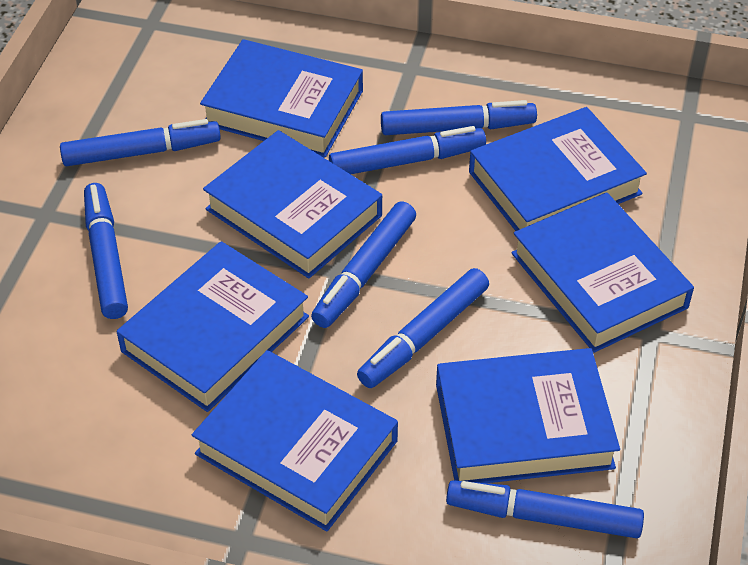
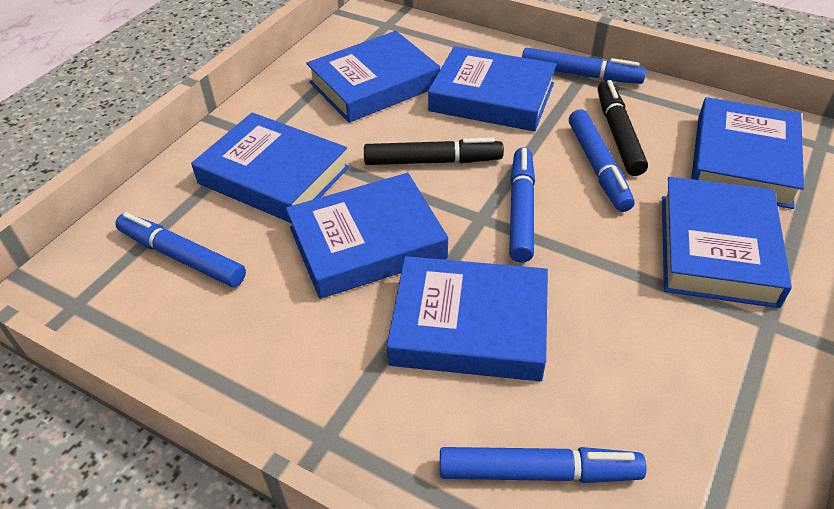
black marker: 0 -> 2
blue marker: 7 -> 5

